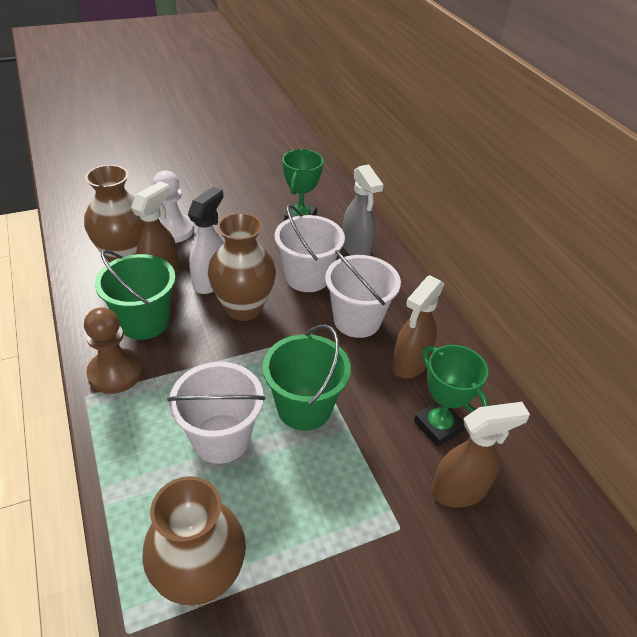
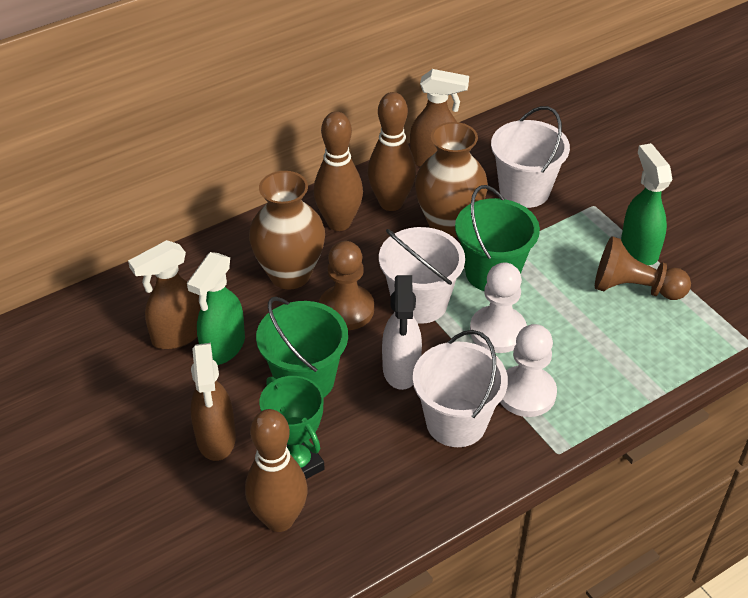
brown bowling pin: 0 -> 3
brown pawn: 1 -> 2
brown vase: 3 -> 2
green spray bottle: 0 -> 2
green trophy: 2 -> 1
grey spray bottle: 1 -> 0
white pawn: 1 -> 2

